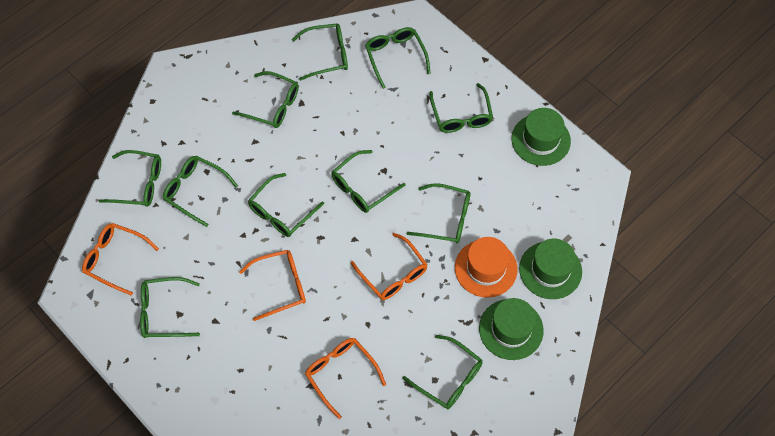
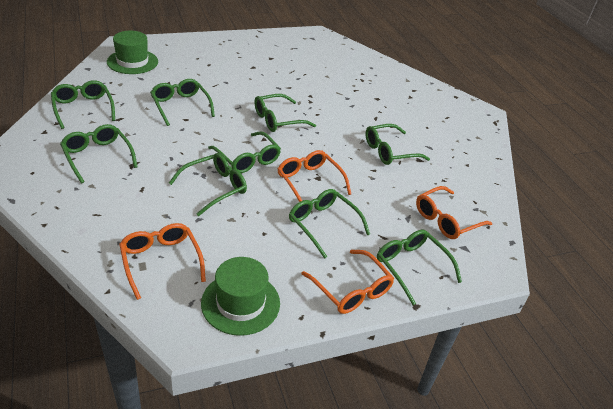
green glasses: 11 -> 9
green hat: 3 -> 2
orange hat: 1 -> 0

